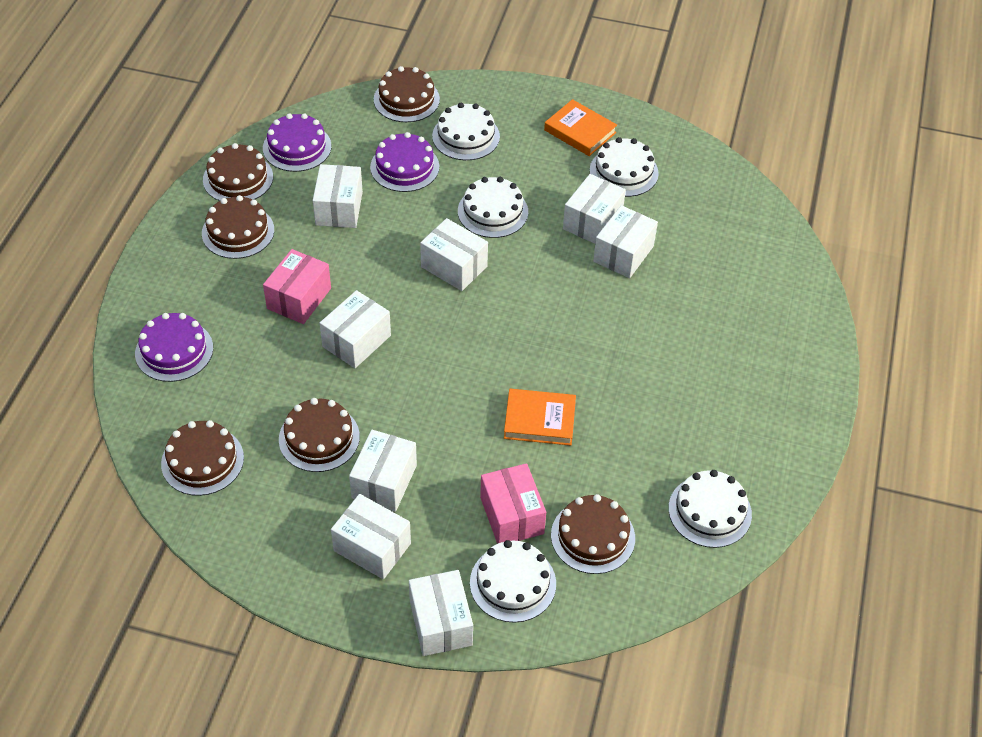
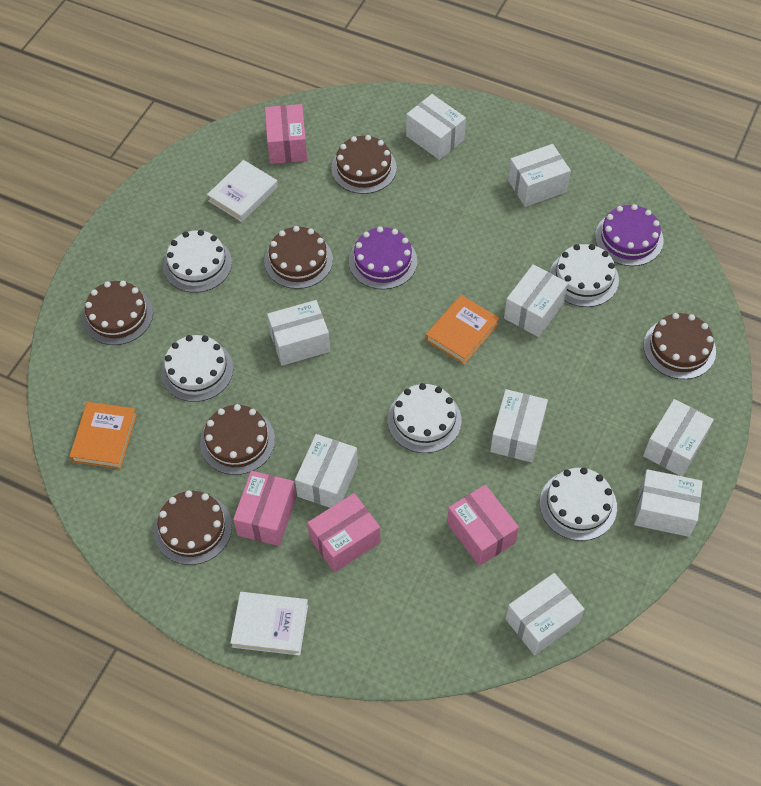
pink box: 2 -> 4
purple cake: 3 -> 2
white book: 0 -> 2
white box: 8 -> 9

